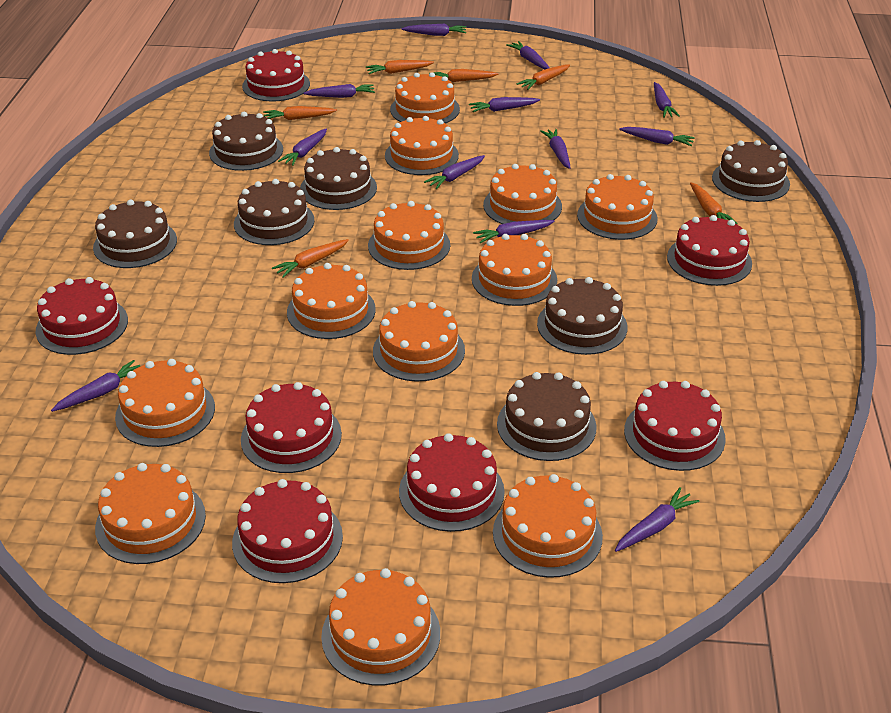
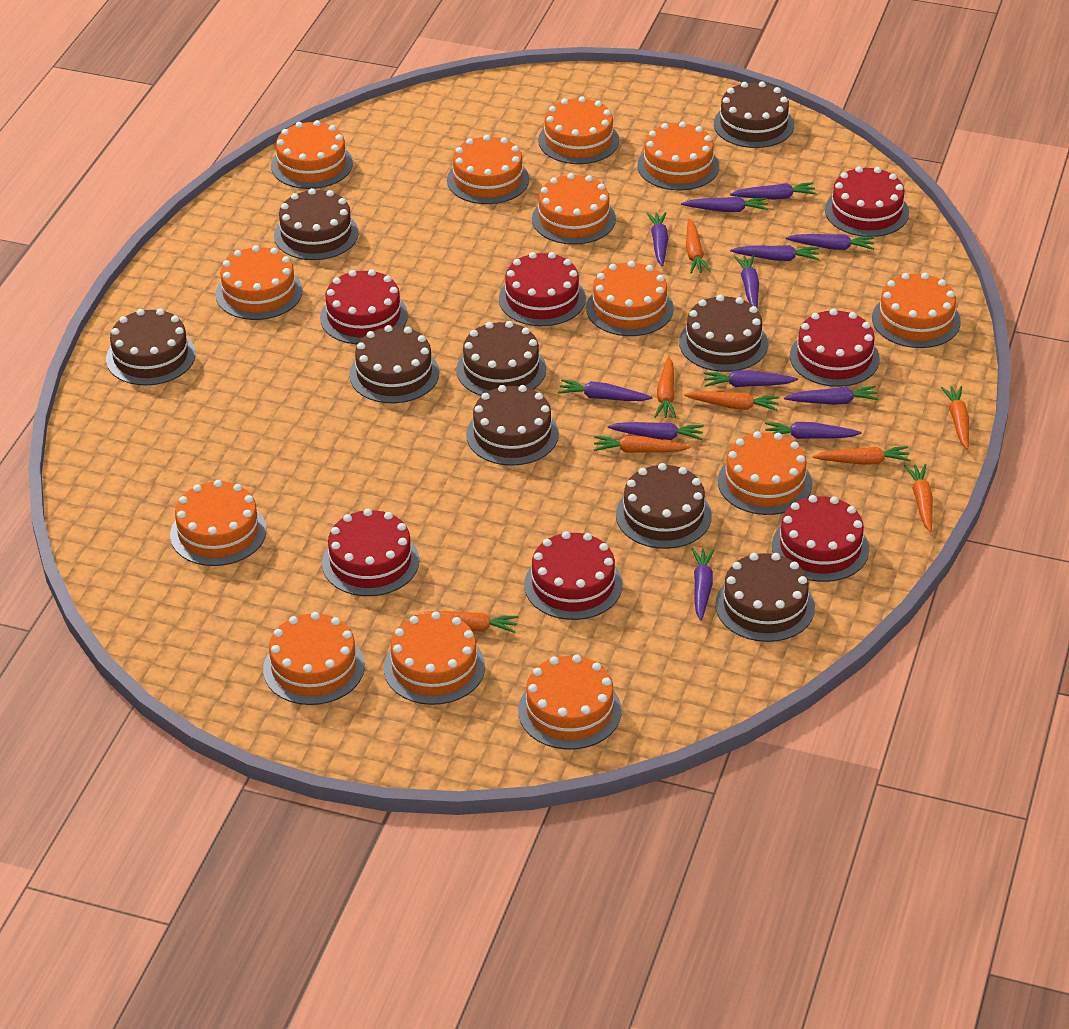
brown cake: 7 -> 9
orange cake: 12 -> 13
orange carrot: 6 -> 8

